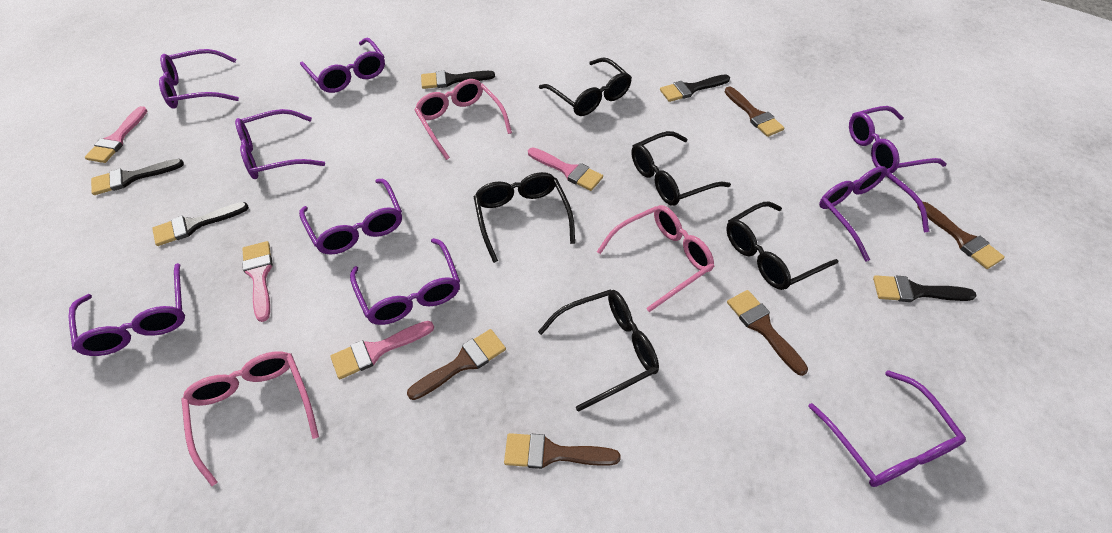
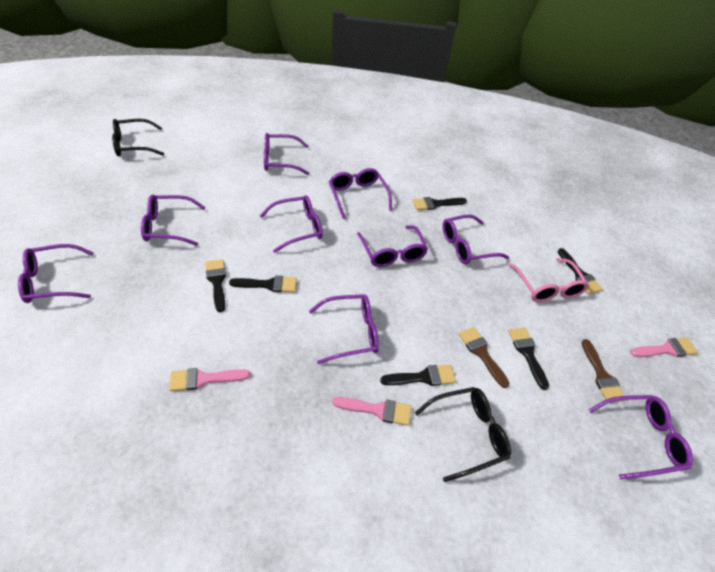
black brush: 5 -> 6
black glasses: 5 -> 2
brown brush: 5 -> 2
pink brush: 4 -> 3
pink glasses: 3 -> 1

